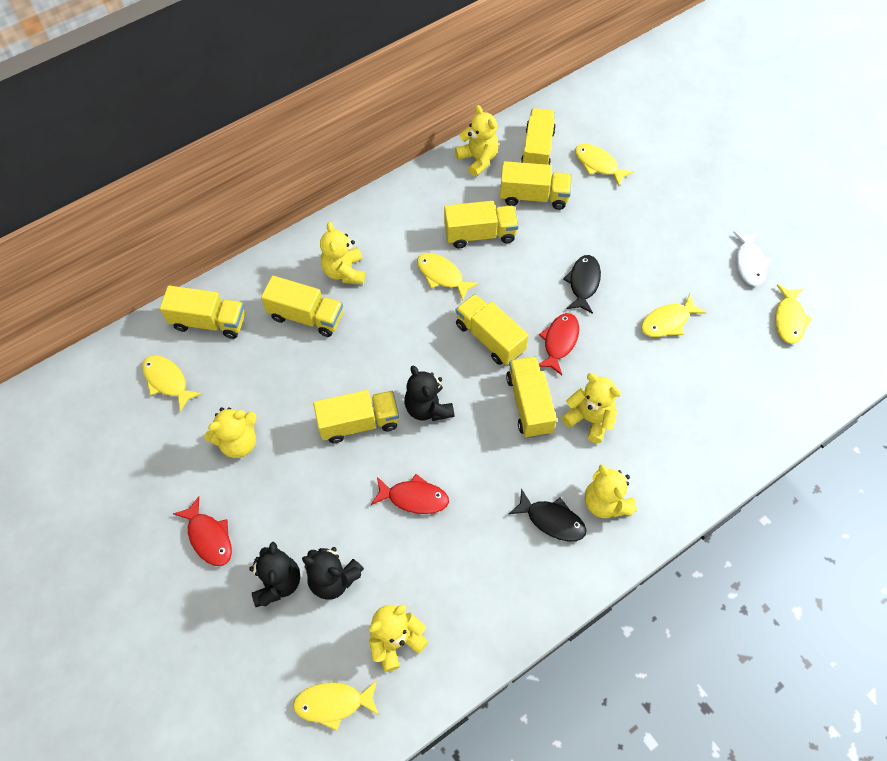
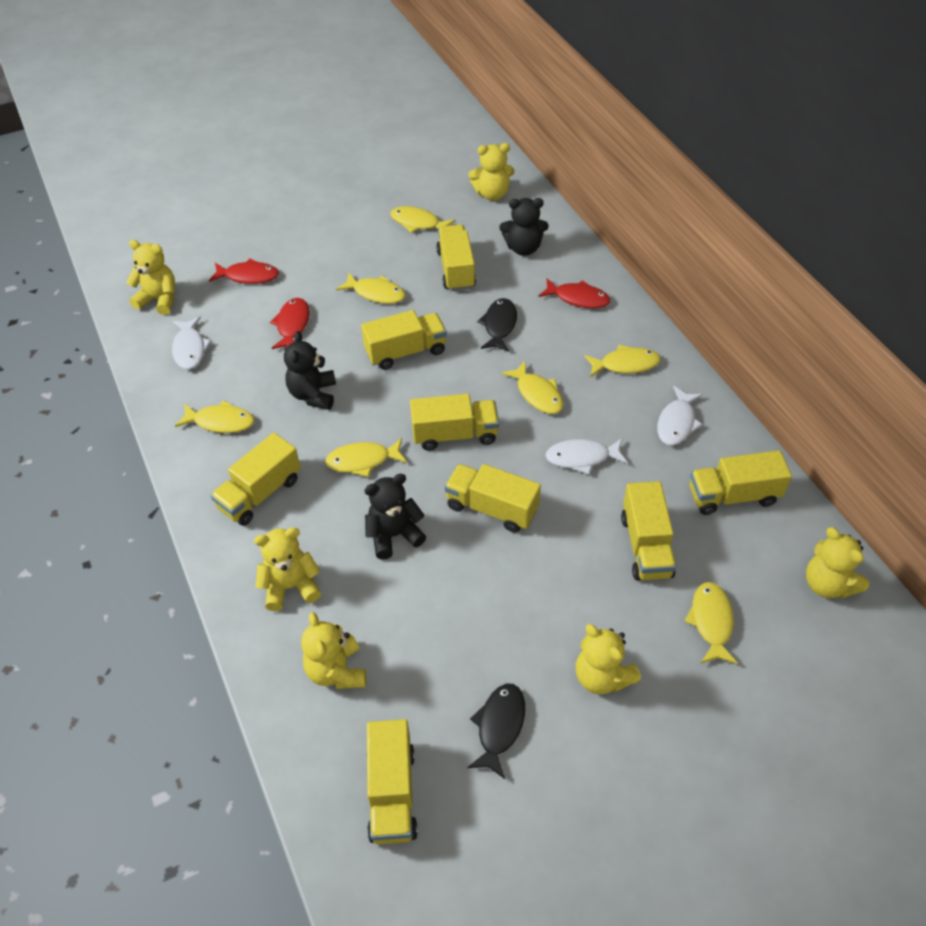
white fish: 1 -> 3
yellow fish: 6 -> 7

